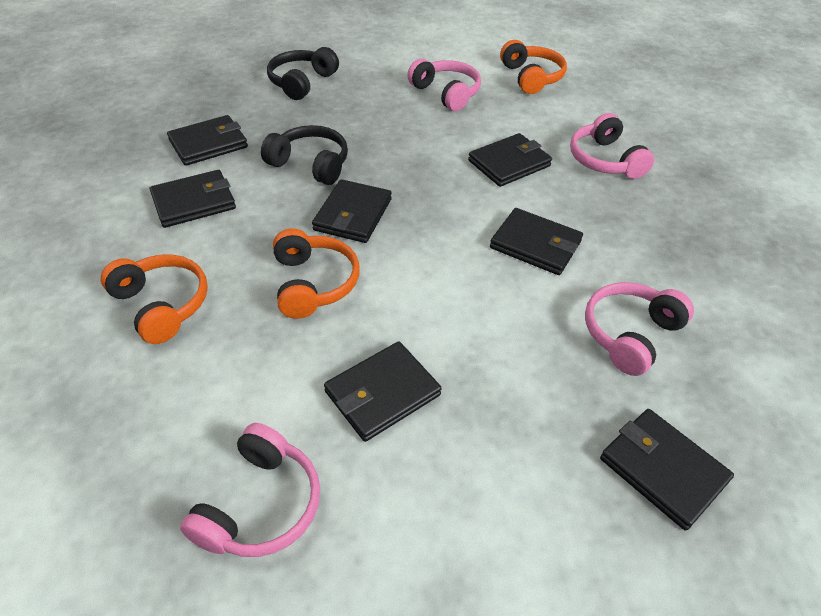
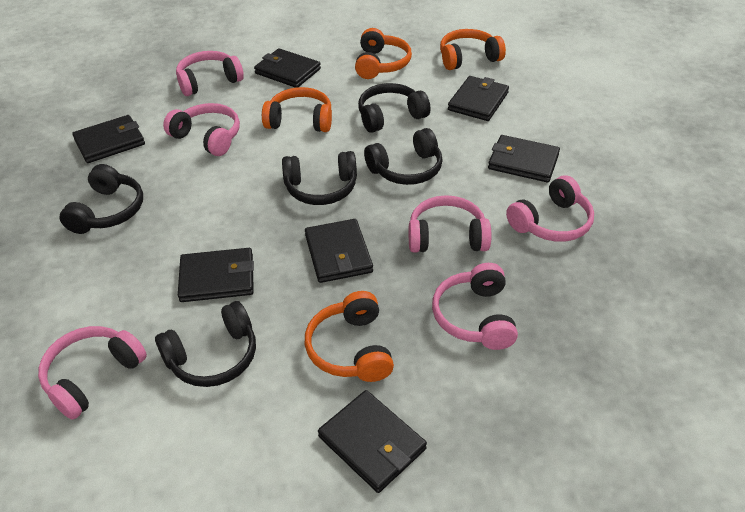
black headphones: 2 -> 5
orange headphones: 3 -> 4
pink headphones: 4 -> 6

